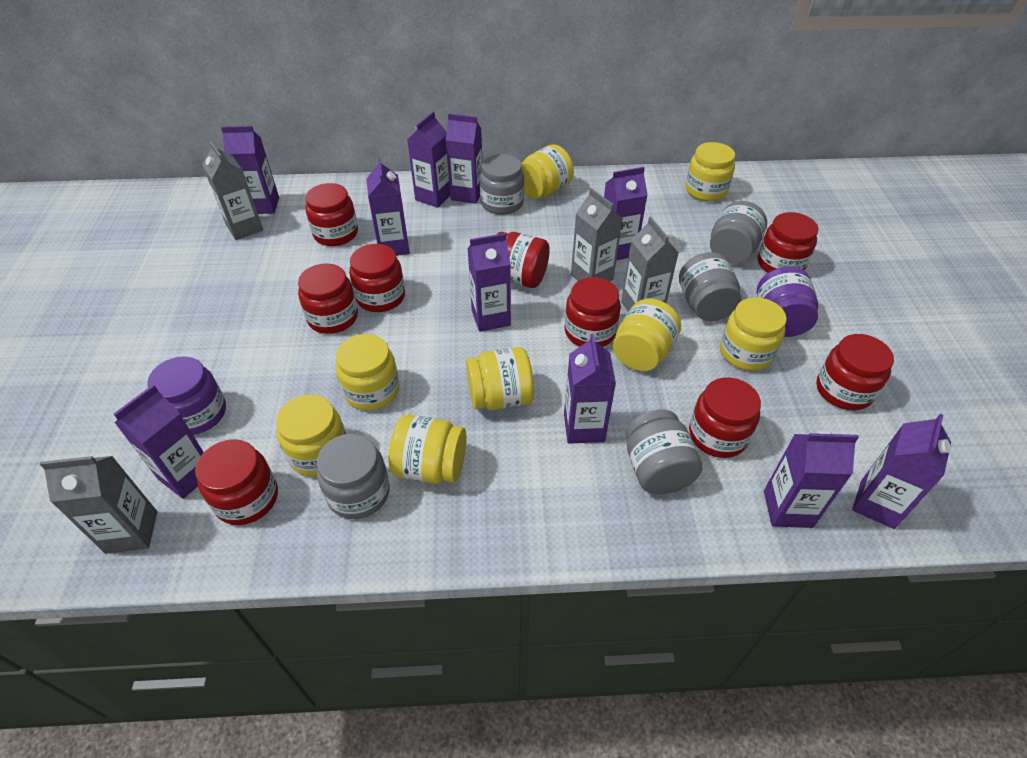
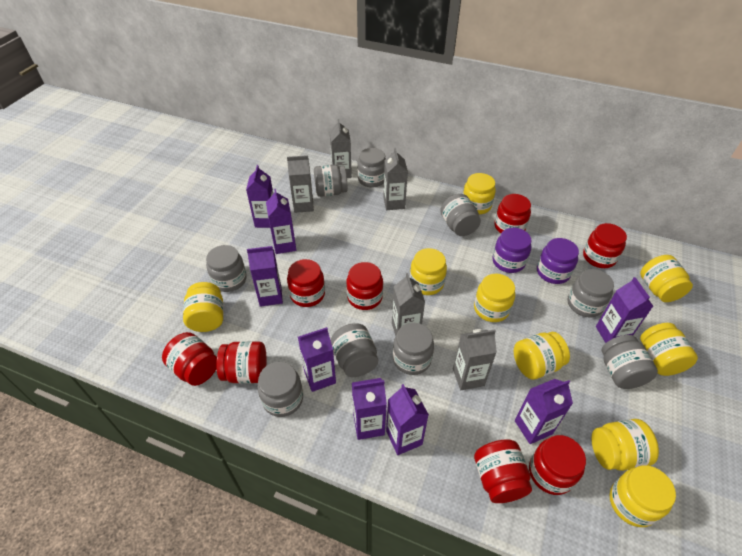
grey carton: 4 -> 5
grey jar: 5 -> 9
purple carton: 10 -> 8
red jar: 9 -> 8
yellow jar: 8 -> 9

